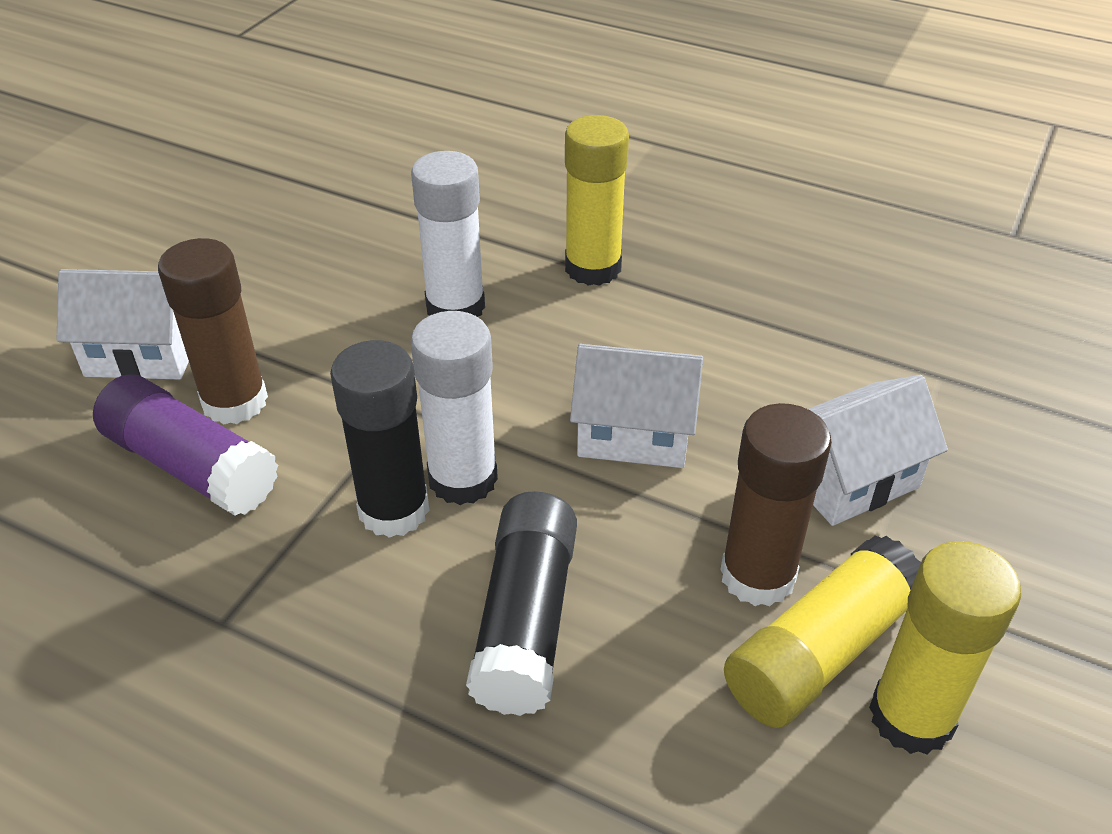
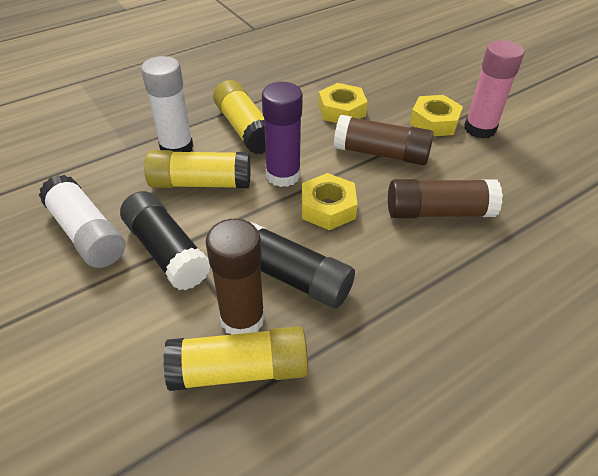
brown glue stick: 2 -> 3
pink glue stick: 0 -> 1
white house: 3 -> 0
yellow nut: 0 -> 3

